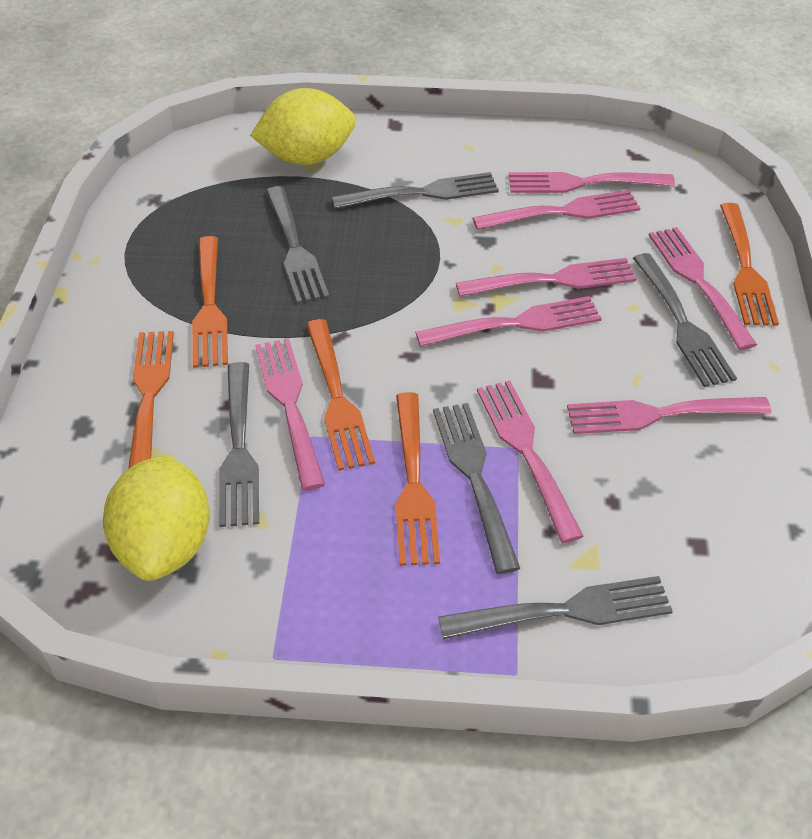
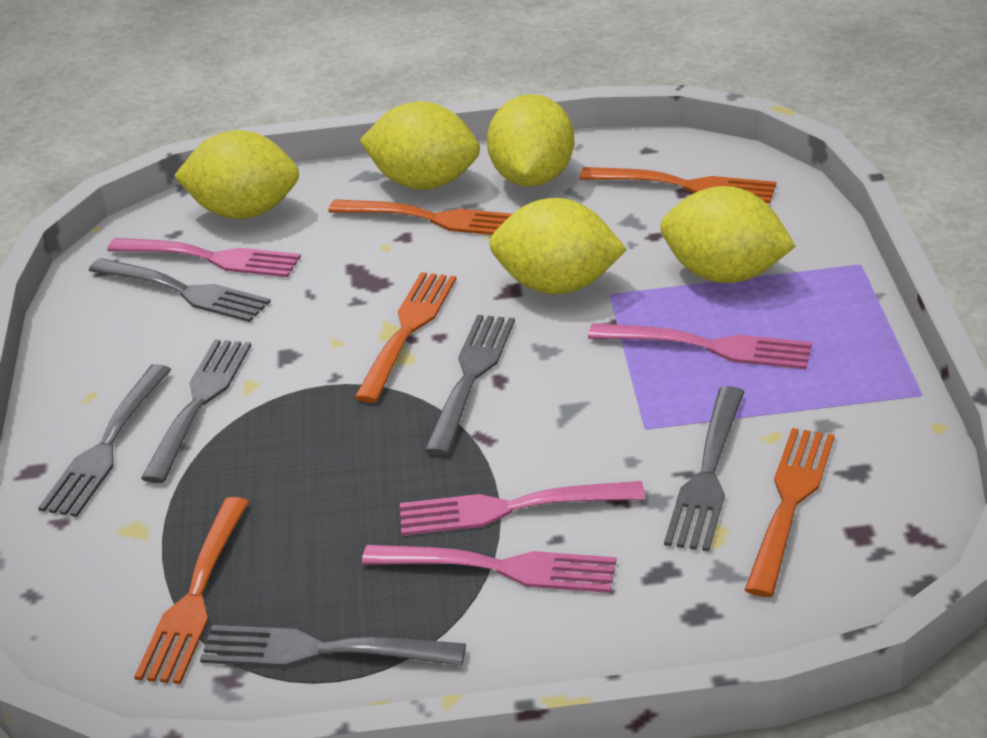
pink fork: 8 -> 4
yellow lemon: 2 -> 5

